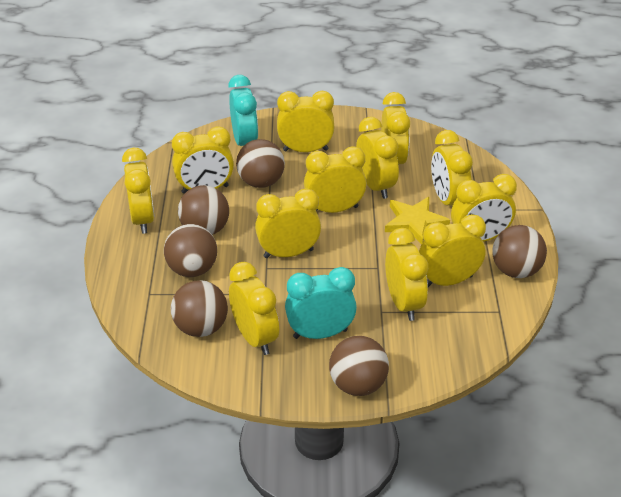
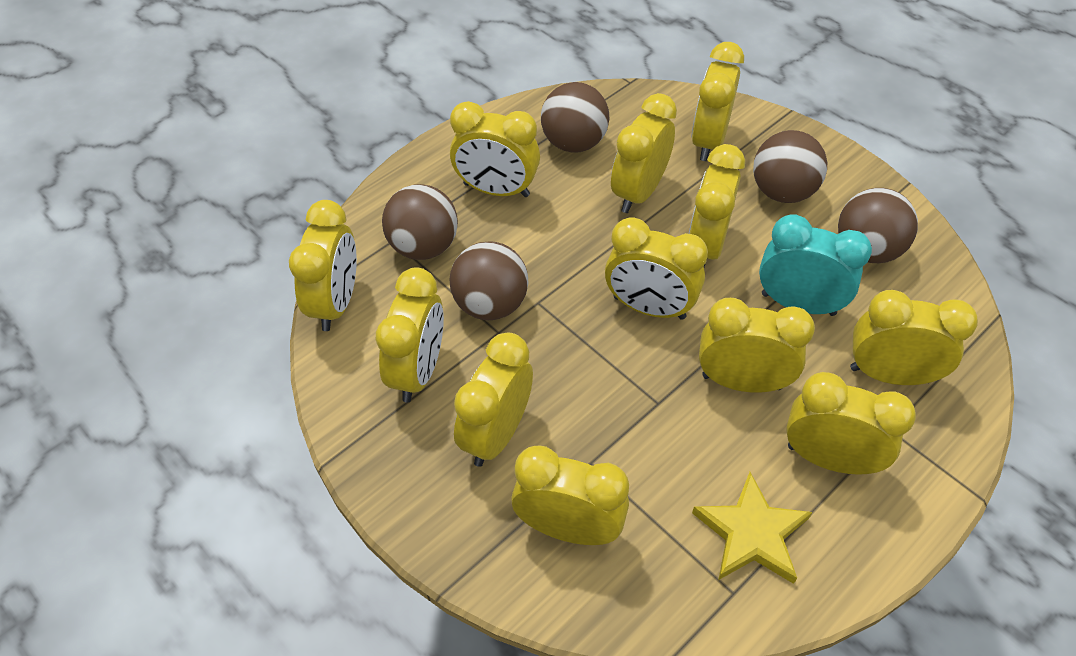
brown ball: 6 -> 5
turquoise clock: 2 -> 1

